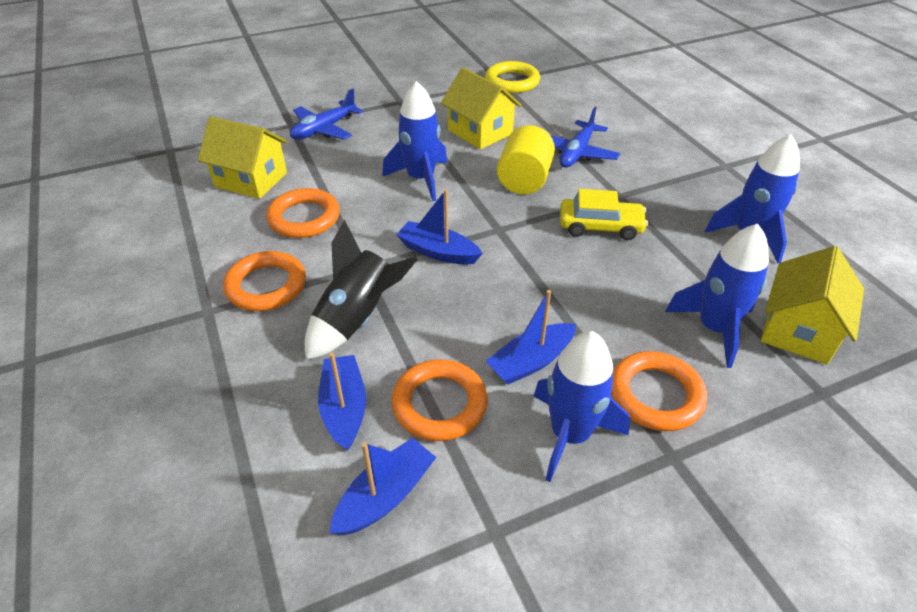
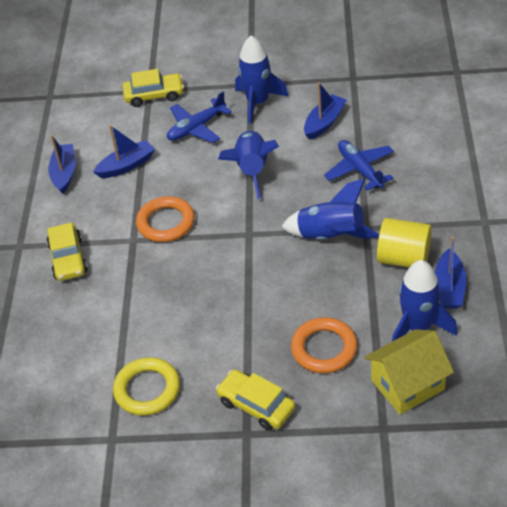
black rocket: 1 -> 0
orange ring: 4 -> 2
yellow car: 1 -> 3
yellow house: 3 -> 1

